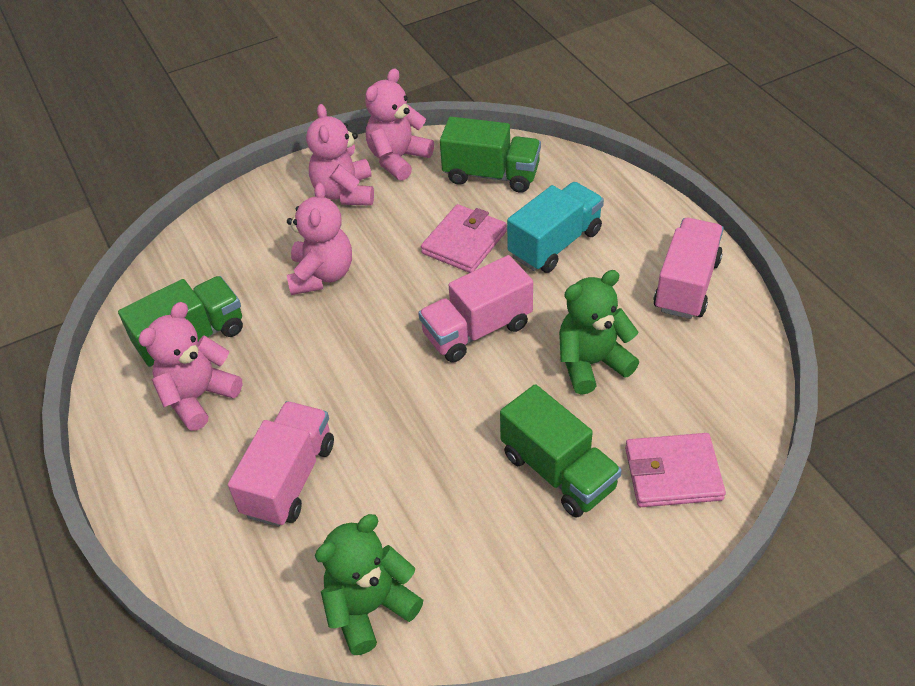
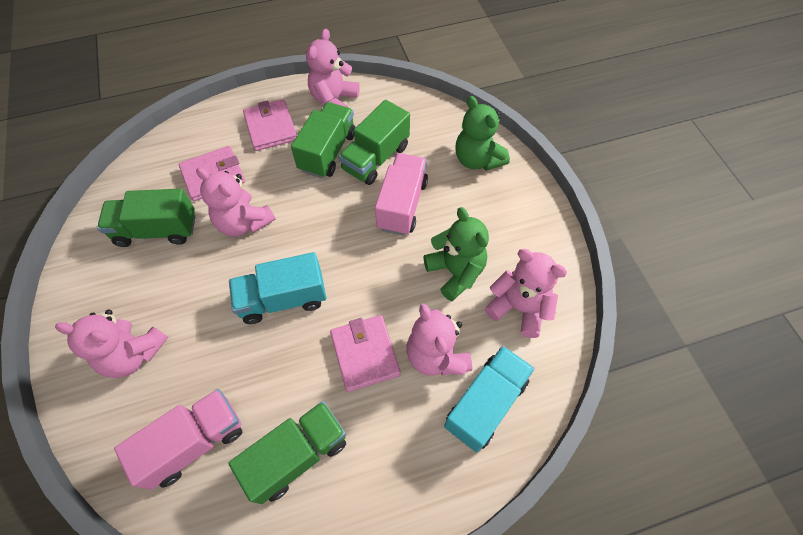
green truck: 3 -> 4
pink teddy bear: 4 -> 5
pink truck: 3 -> 2
pink wallet: 2 -> 3
turquoise truck: 1 -> 2

